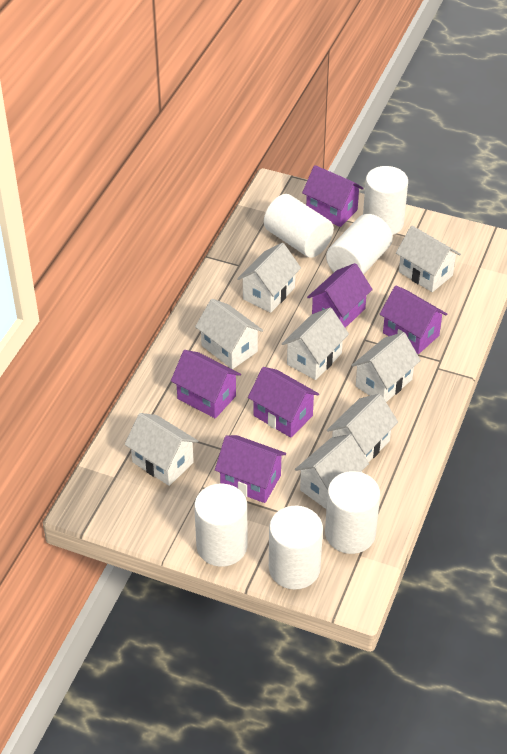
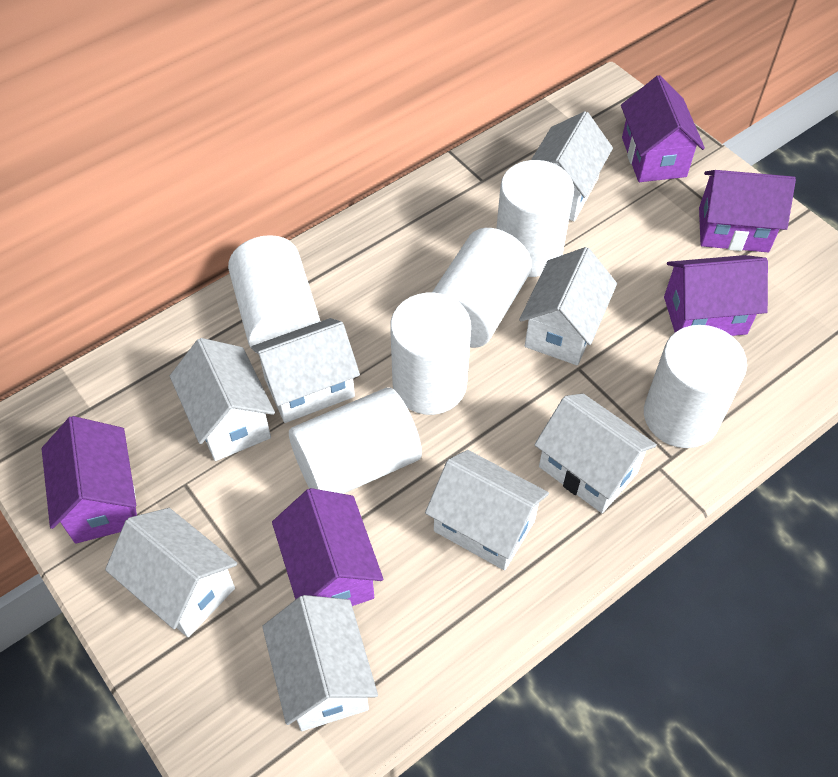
purple house: 6 -> 5

